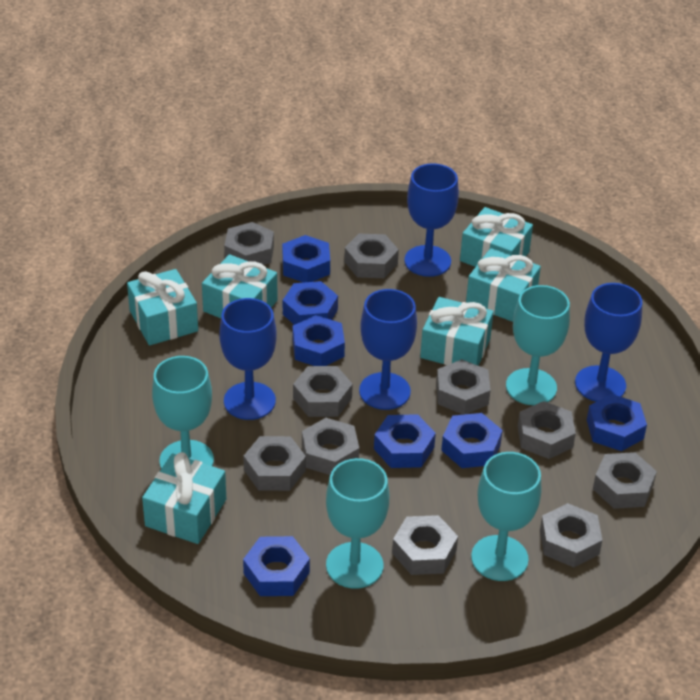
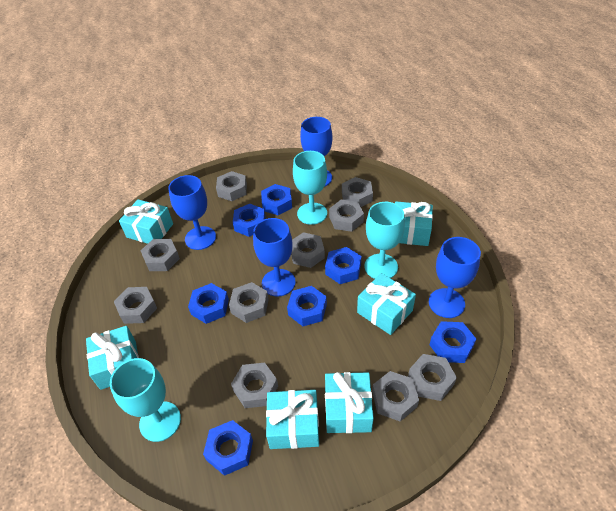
turquoise goblet: 4 -> 3

